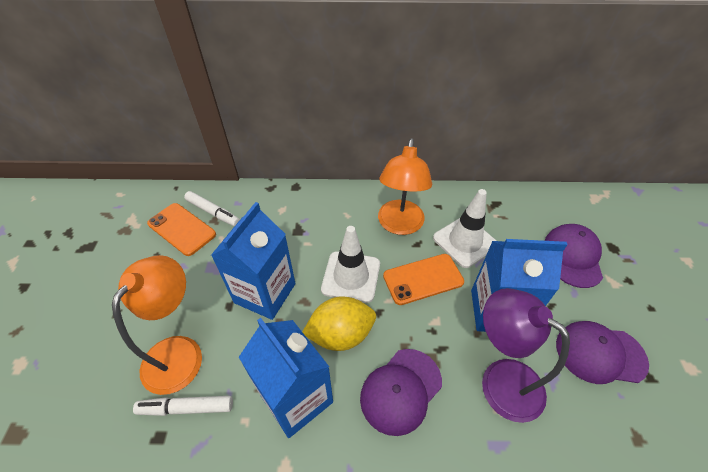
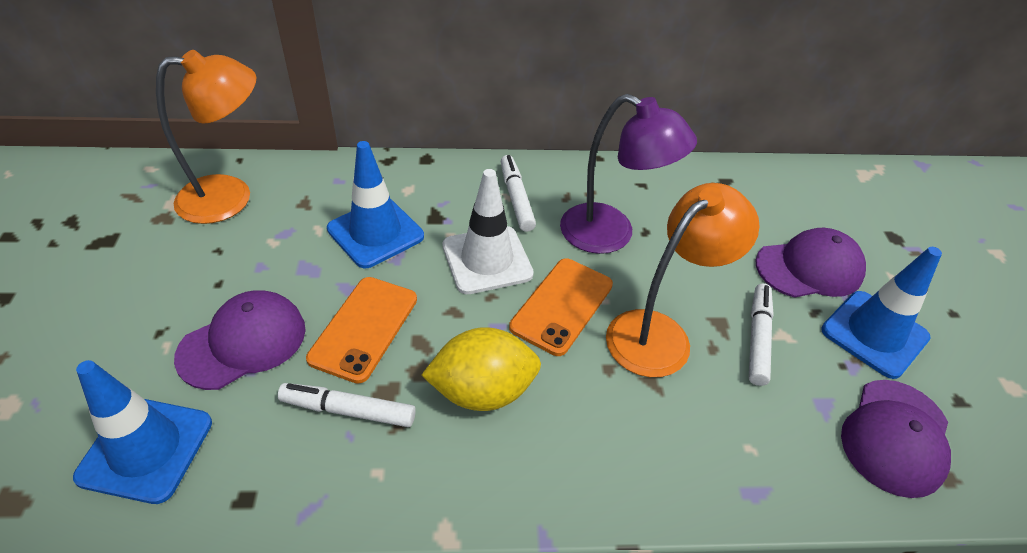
blue carton: 3 -> 0
blue traffic cone: 0 -> 3
white marker: 2 -> 3
white traffic cone: 2 -> 1

